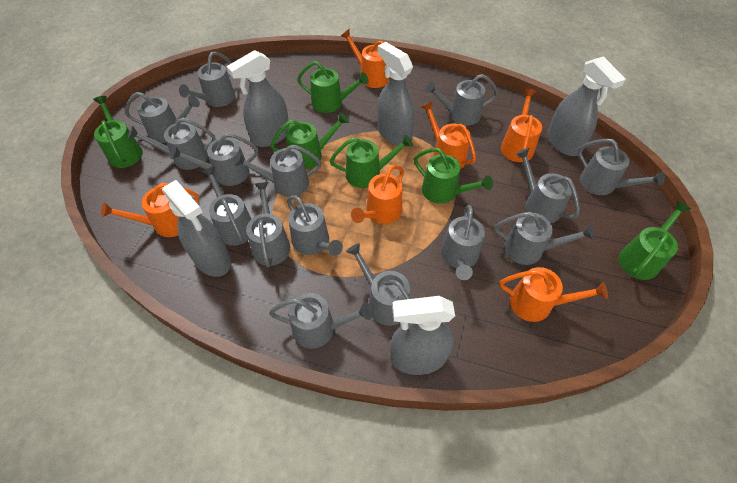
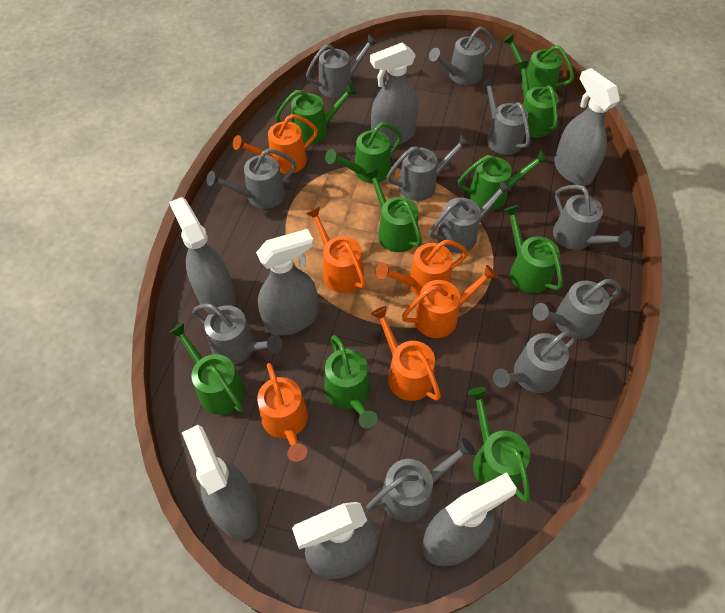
green watering can: 6 -> 10
grey spray bottle: 5 -> 7
grey watering can: 15 -> 11

